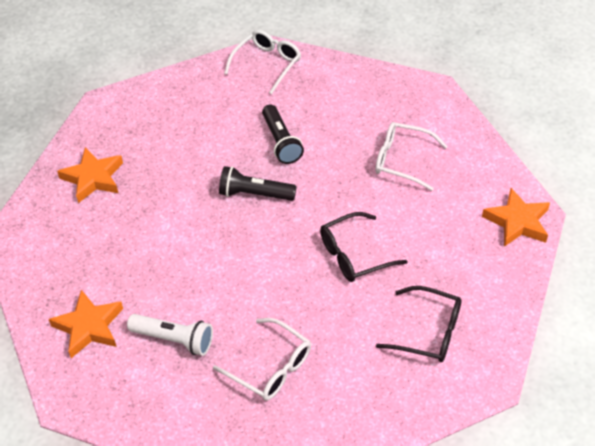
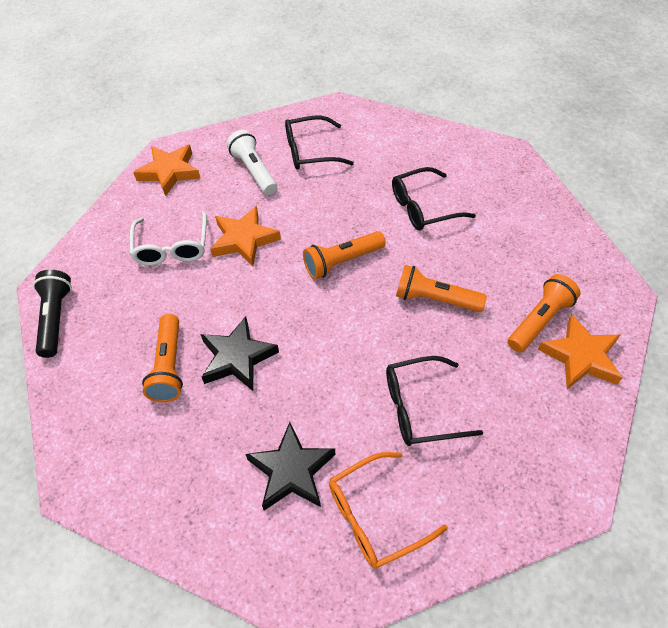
black flashlight: 2 -> 1
black glasses: 2 -> 3
black star: 0 -> 2
orange flashlight: 0 -> 4
orange glasses: 0 -> 1
white glasses: 3 -> 1

